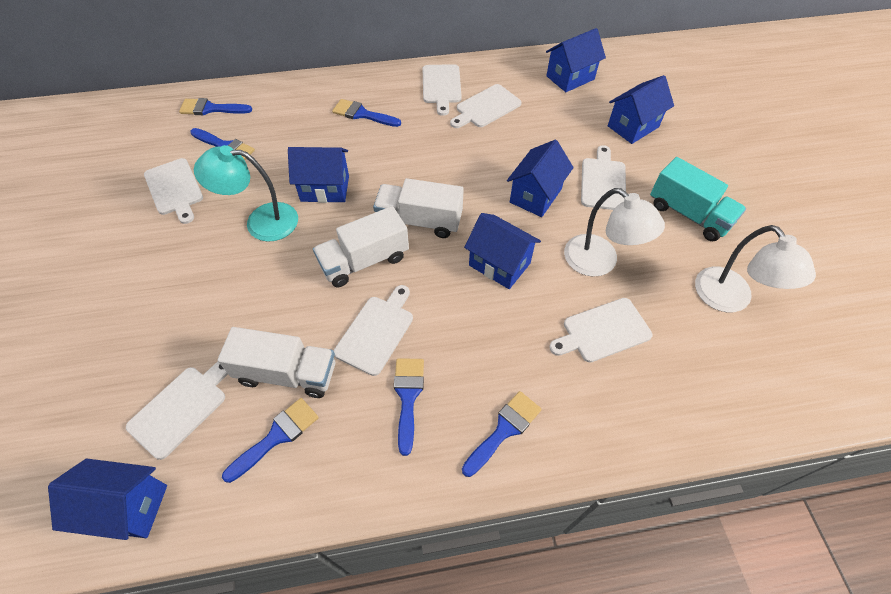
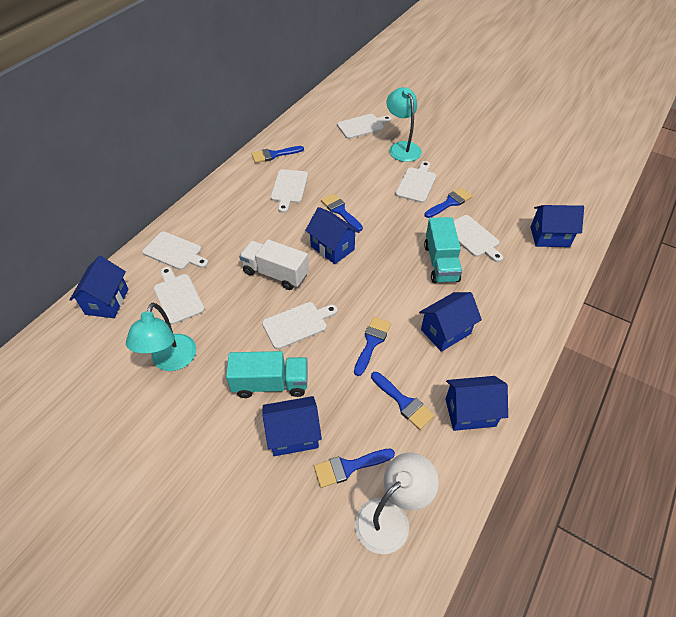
turquoise lamp: 1 -> 2
turquoise truck: 1 -> 2
white lamp: 2 -> 1
white truck: 3 -> 1

